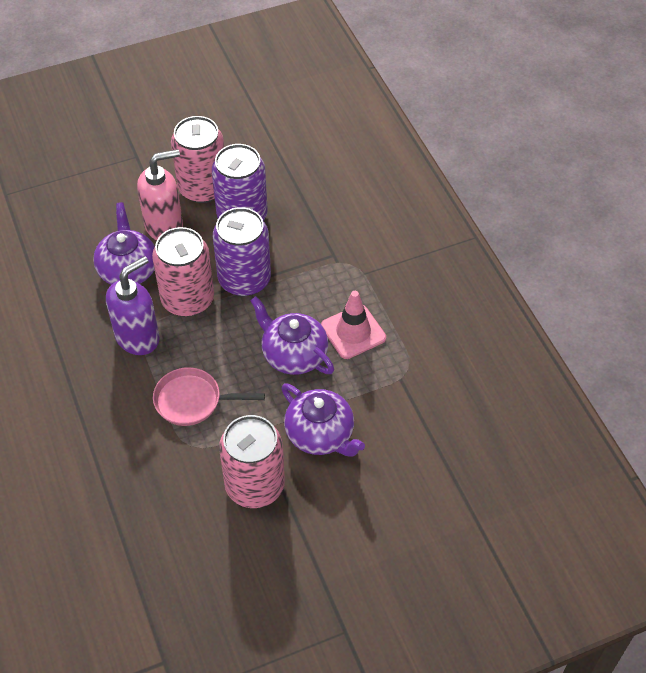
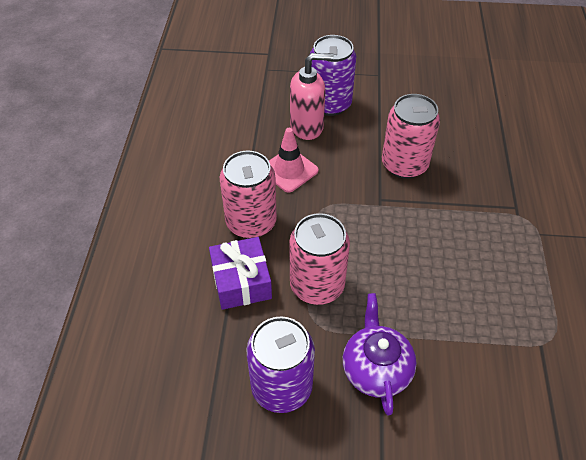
pink pan: 1 -> 0
purple gift: 0 -> 1
purple soap dispenser: 1 -> 0
purple teapot: 3 -> 1

